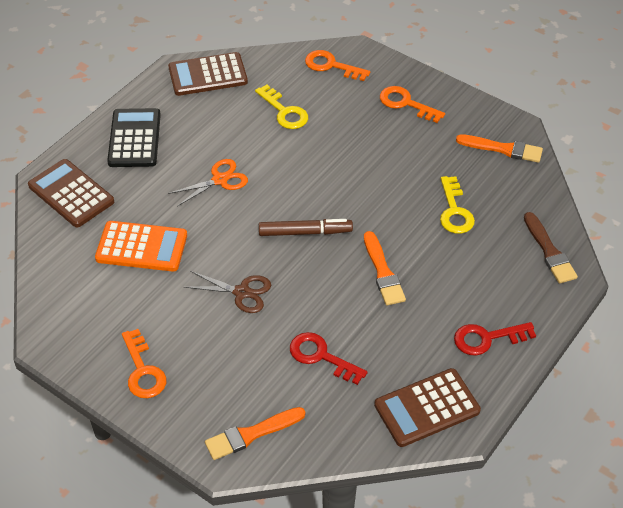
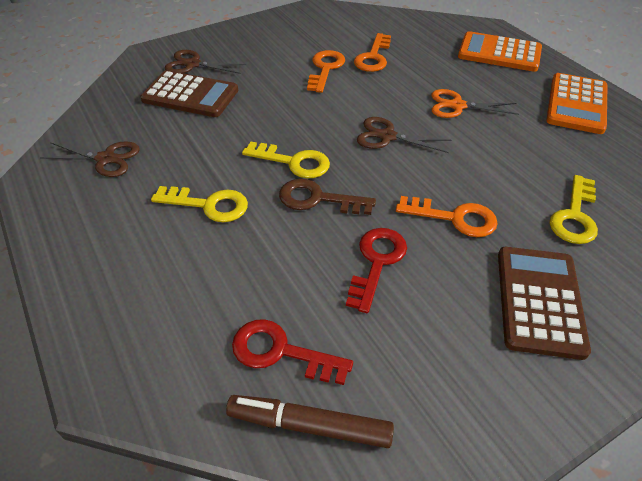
black calculator: 1 -> 0
brown brush: 1 -> 0
brown calculator: 3 -> 2
brown key: 0 -> 1
brown scissors: 1 -> 3
orange brush: 3 -> 0
orange calculator: 1 -> 2
yellow key: 2 -> 3

